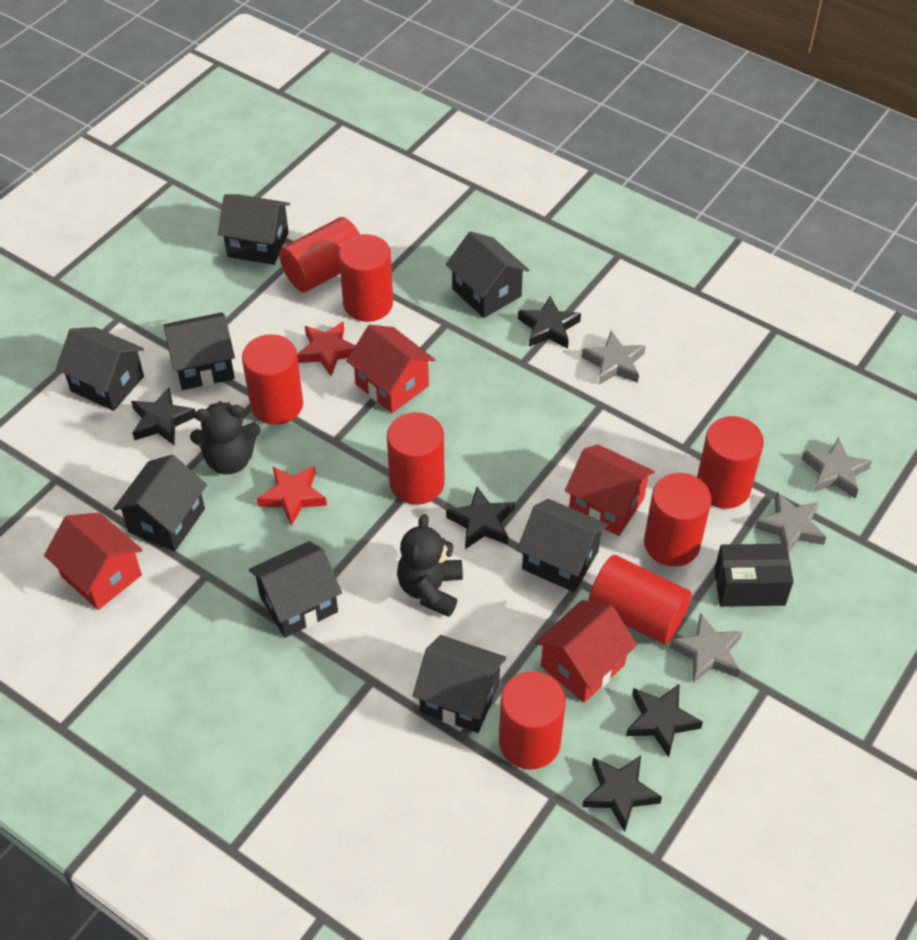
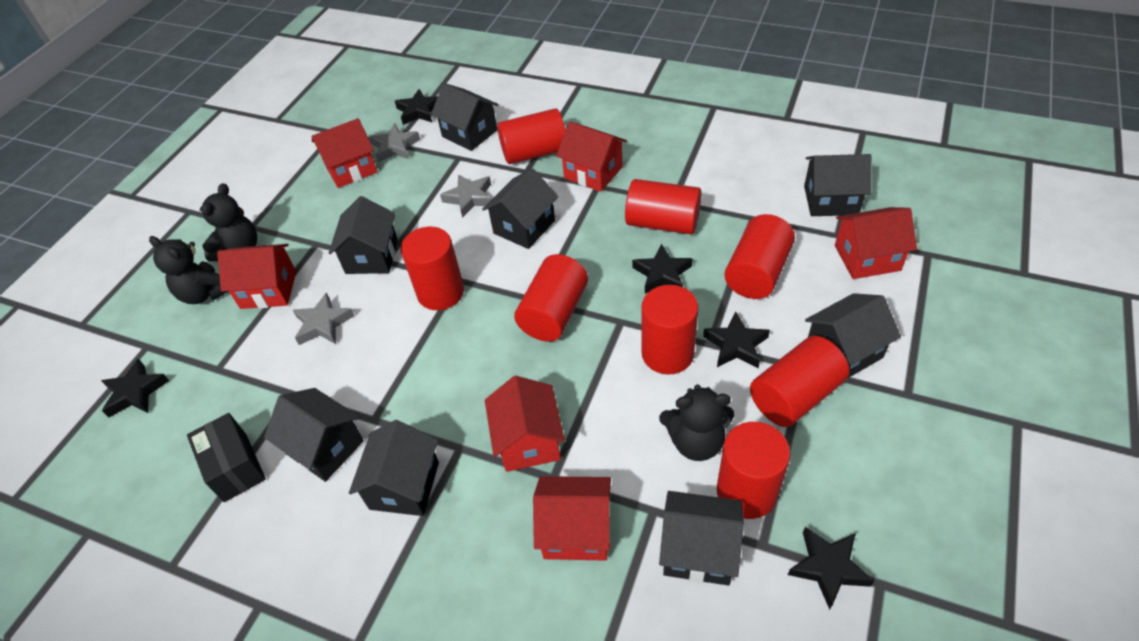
black teddy bear: 2 -> 3
grey star: 4 -> 3
red house: 4 -> 6
red star: 2 -> 0

